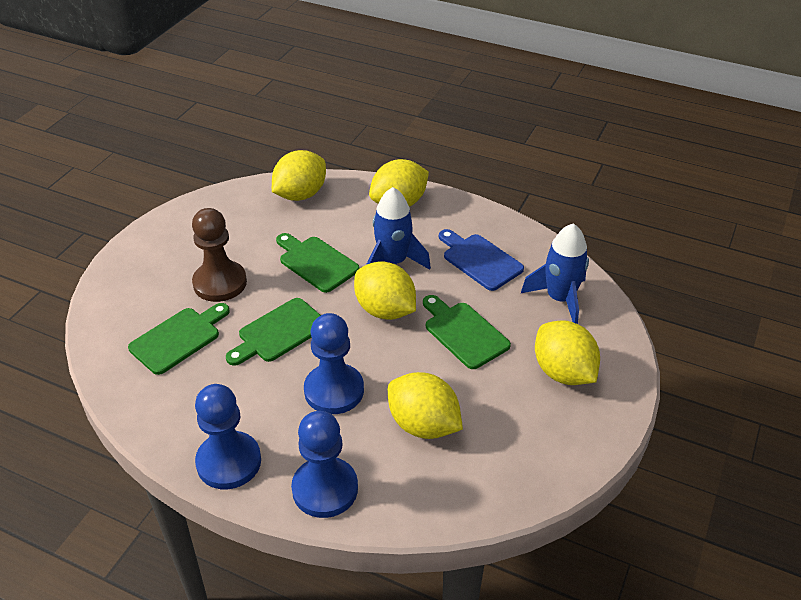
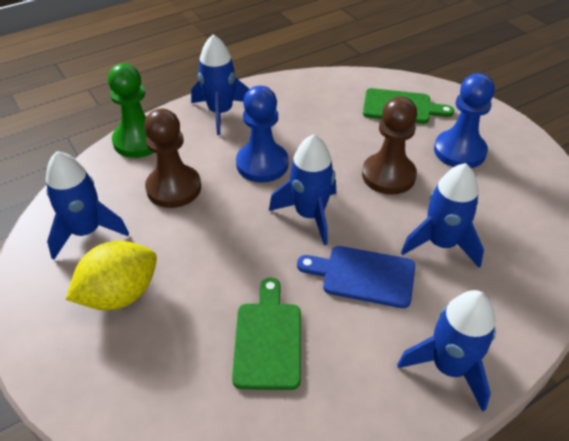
blue pawn: 3 -> 2
blue rocket: 2 -> 5
brown pawn: 1 -> 2
green cutting board: 4 -> 2
green pawn: 0 -> 1
yellow lemon: 5 -> 1

